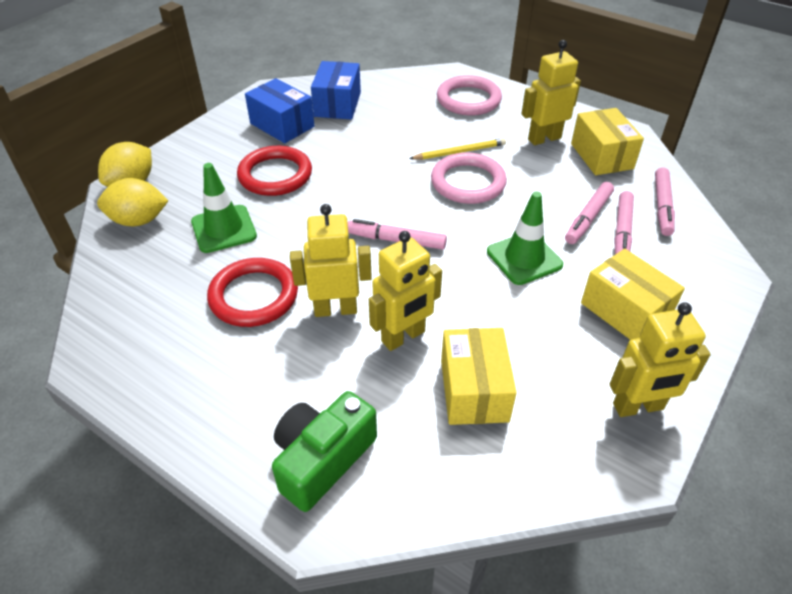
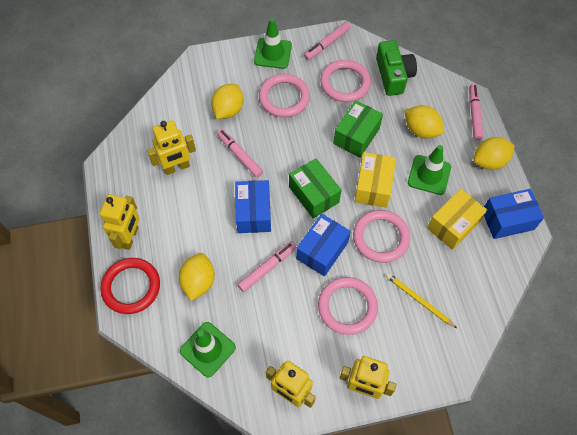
blue box: 2 -> 3
green box: 0 -> 2
green traffic cone: 2 -> 3
pink ring: 2 -> 4
red ring: 2 -> 1
yellow box: 3 -> 2
yellow lemon: 2 -> 4

